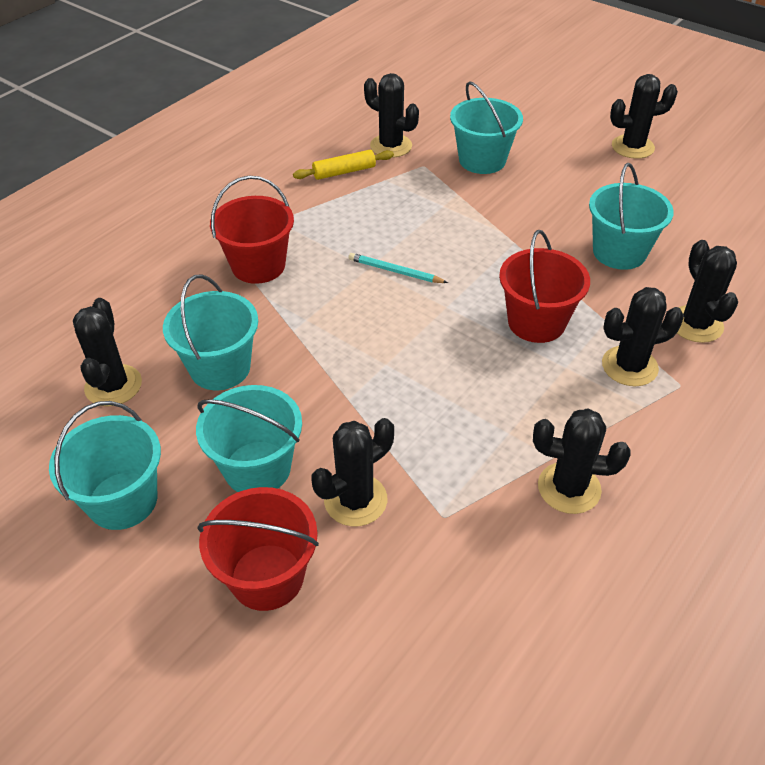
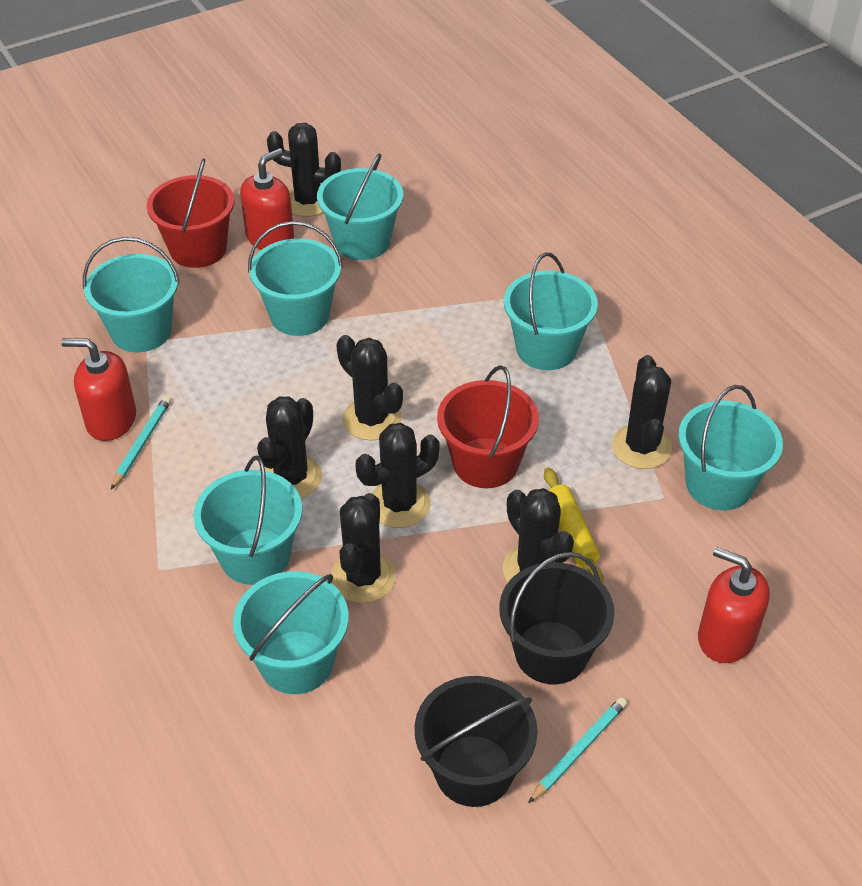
black bucket: 0 -> 2
red bucket: 3 -> 2
red soap dispenser: 0 -> 3
turquoise bucket: 5 -> 7
turquoise pencil: 1 -> 2

